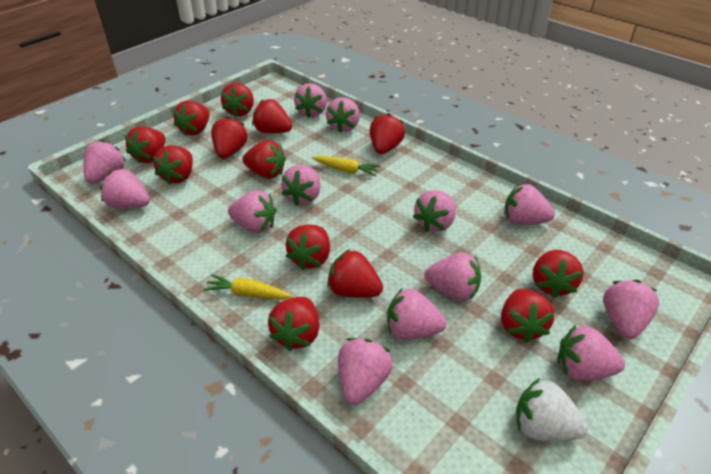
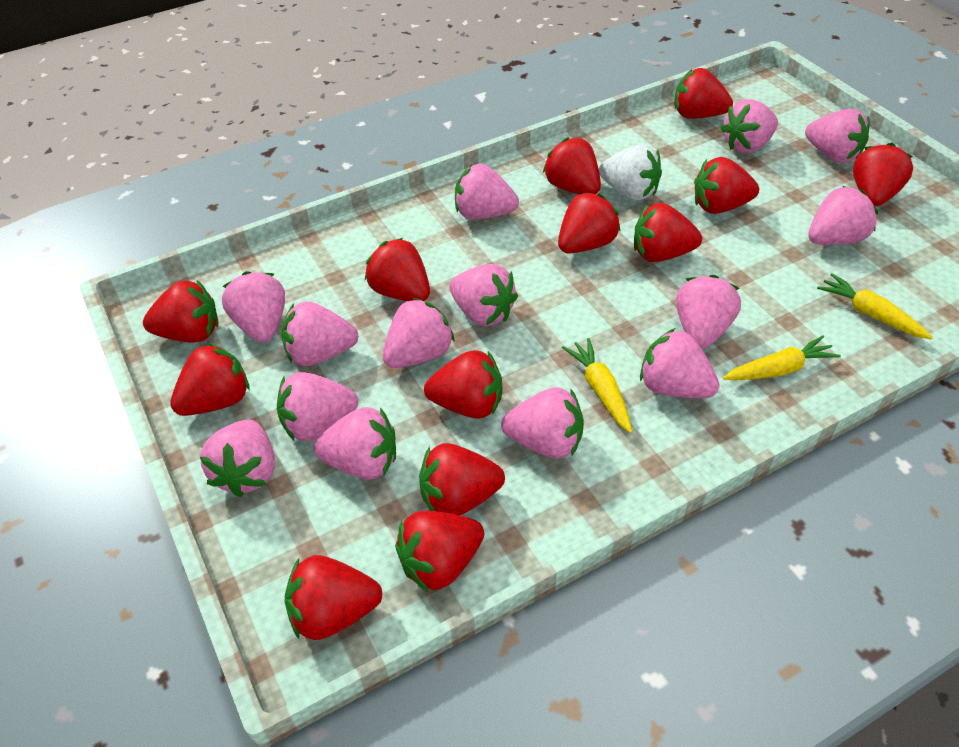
pink strawberry: 13 -> 14
yellow carrot: 2 -> 3

